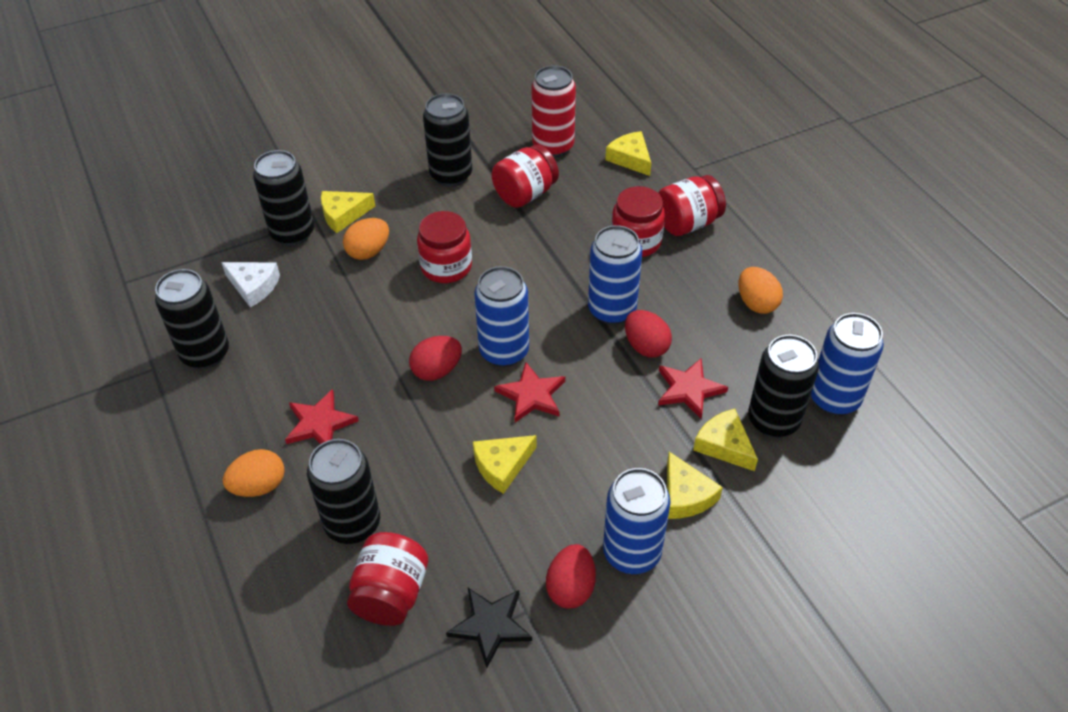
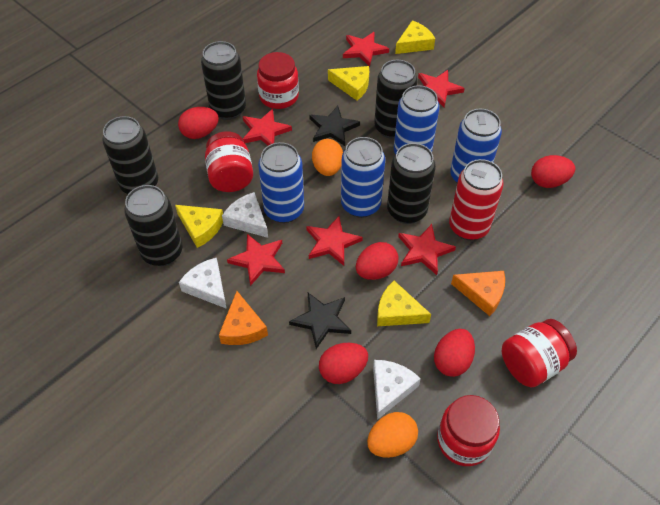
black star: 1 -> 2
orange cheese: 0 -> 2
orange egg: 3 -> 2
red egg: 3 -> 5
red jar: 5 -> 4
red star: 3 -> 6
white cheese: 1 -> 3
yellow cheese: 5 -> 4

